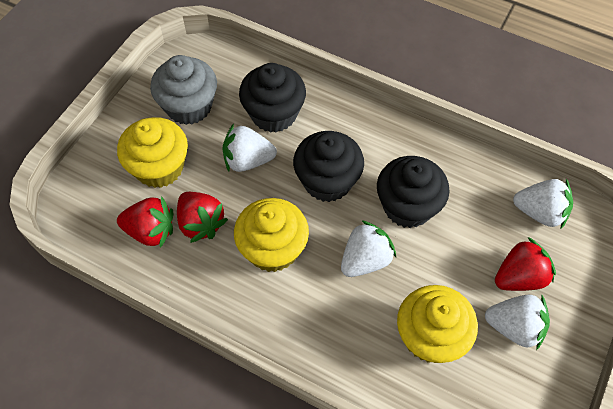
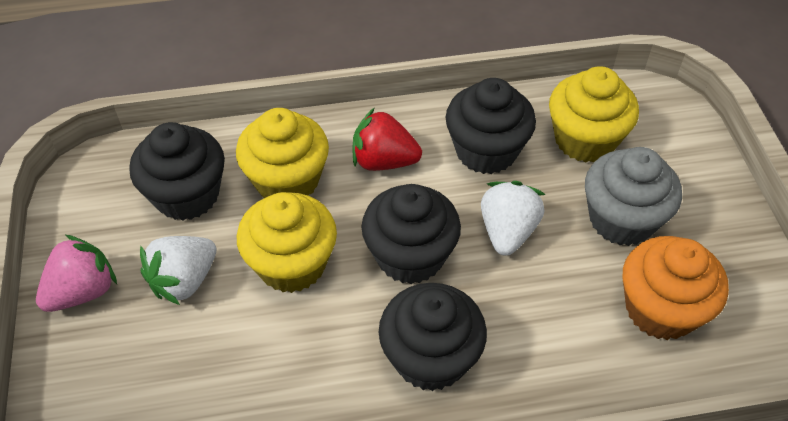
black cupcake: 3 -> 4
orange cupcake: 0 -> 1
pink strawberry: 0 -> 1
red strawberry: 3 -> 1
white strawberry: 4 -> 2

